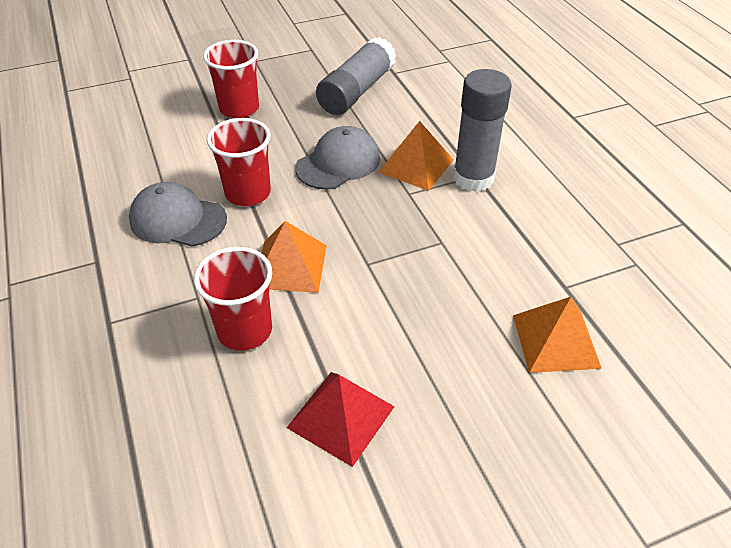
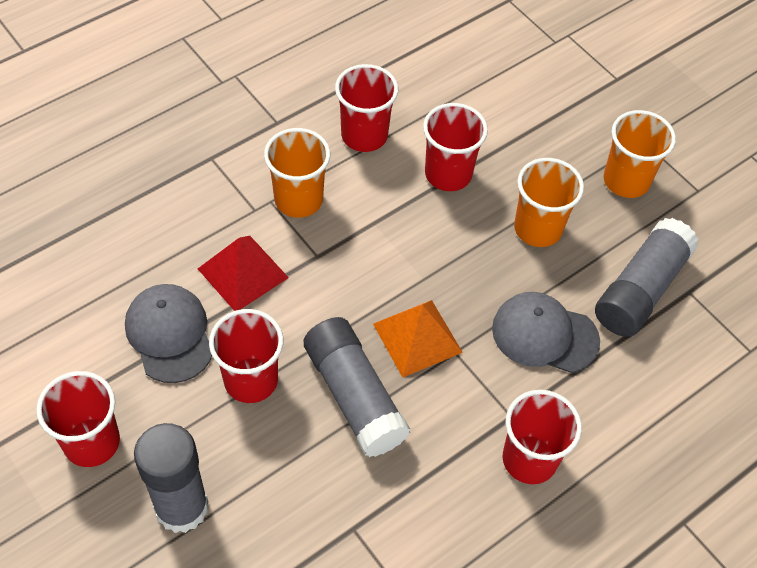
grey glue stick: 2 -> 3
orange cup: 0 -> 3
orange pyramid: 3 -> 1
red cup: 3 -> 5

